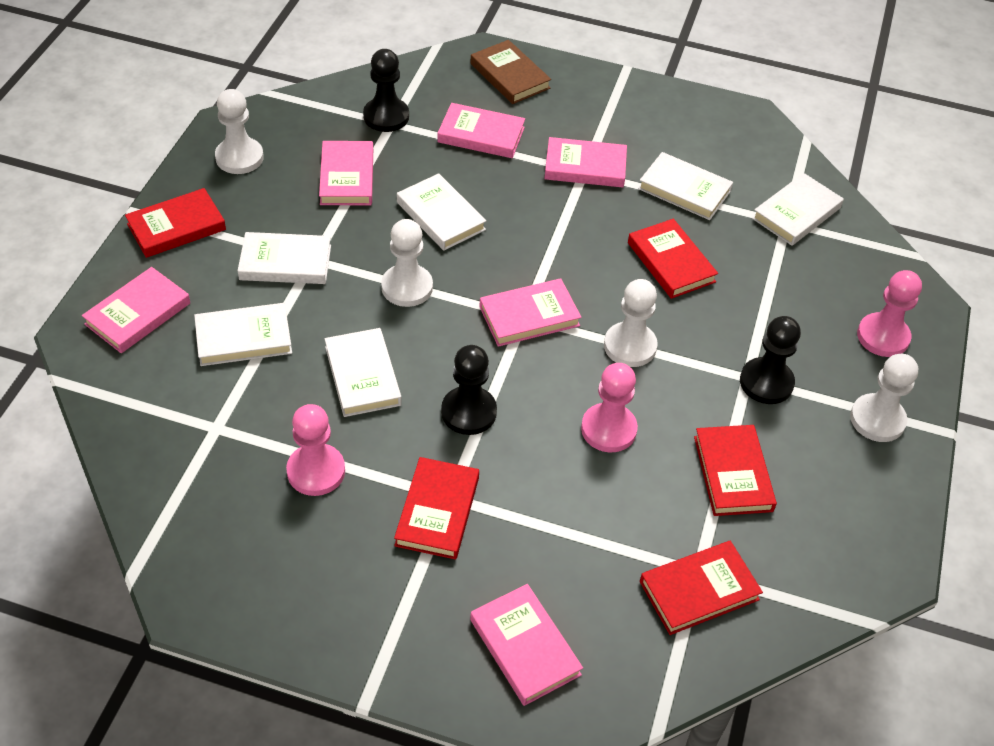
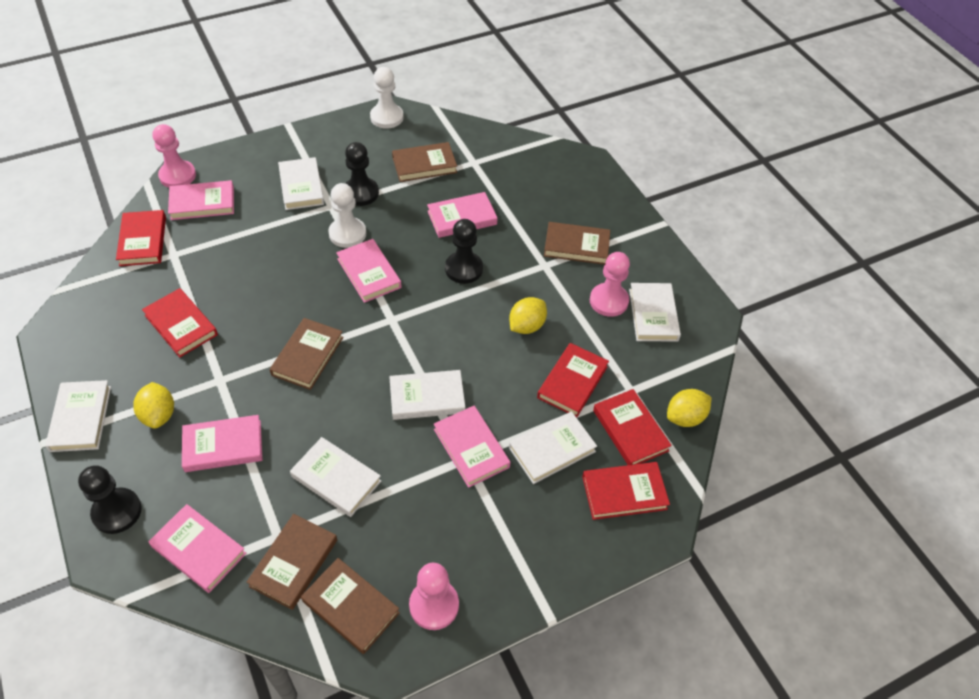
brown book: 1 -> 5
white pawn: 4 -> 2
yellow lemon: 0 -> 3

